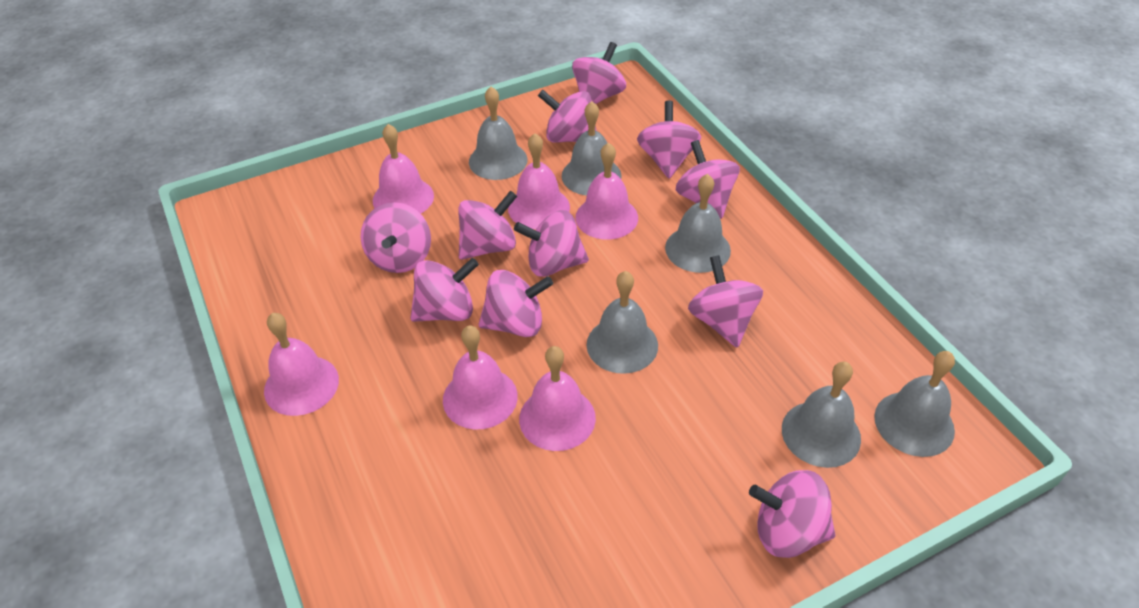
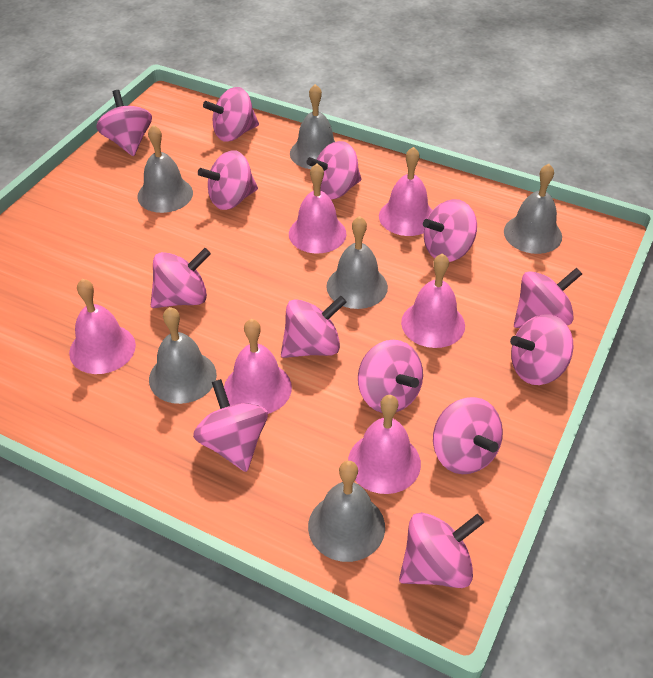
pink spinning top: 11 -> 13

